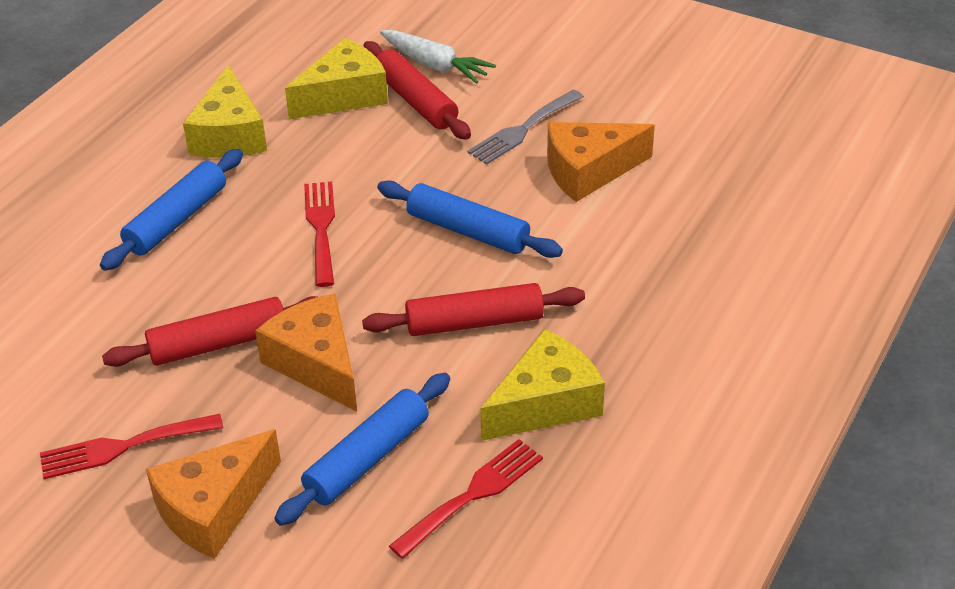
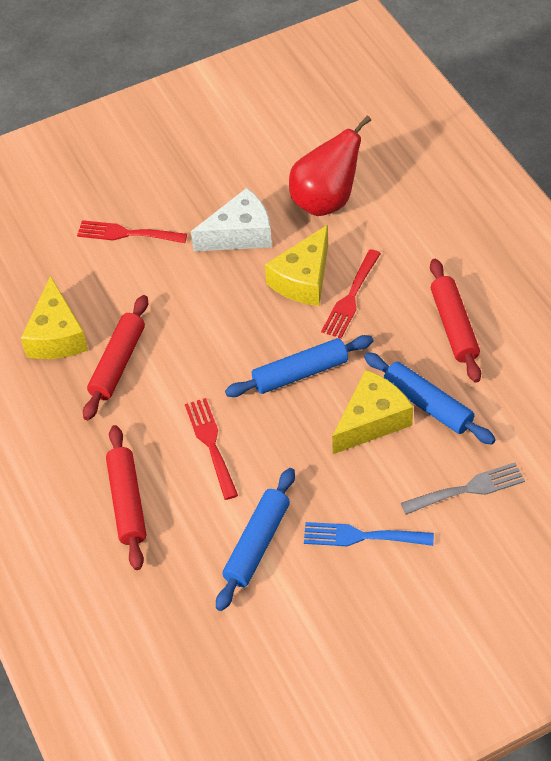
blue fork: 0 -> 1
orange cheese: 3 -> 0
red pear: 0 -> 1
white carrot: 1 -> 0
white cheese: 0 -> 1

